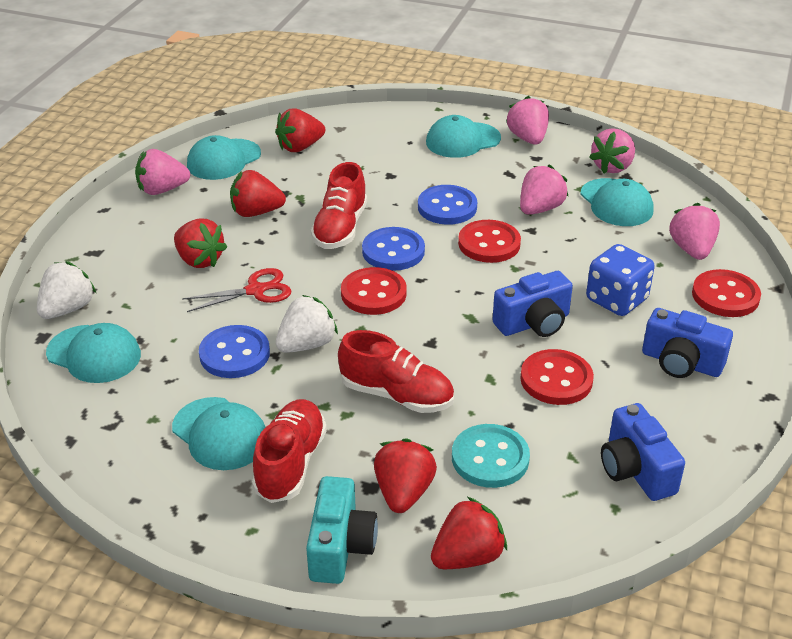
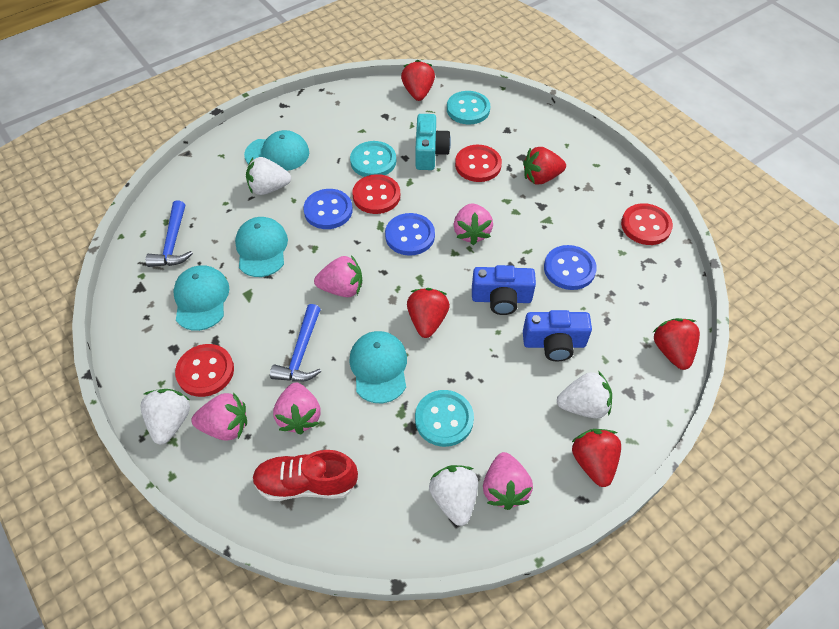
blue camera: 3 -> 2
blue dice: 1 -> 0
blue hammer: 0 -> 2
red scissors: 1 -> 0
red shoe: 3 -> 1
turquoise button: 1 -> 3
turquoise cap: 5 -> 4
white strawberry: 2 -> 4

